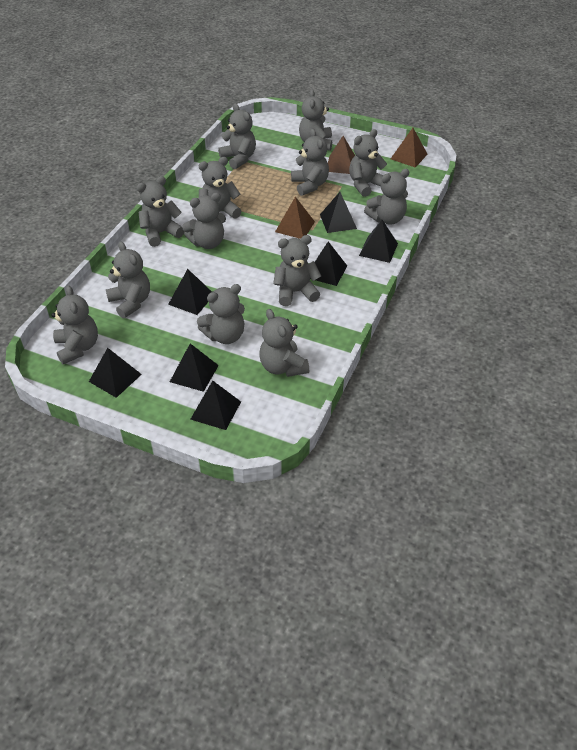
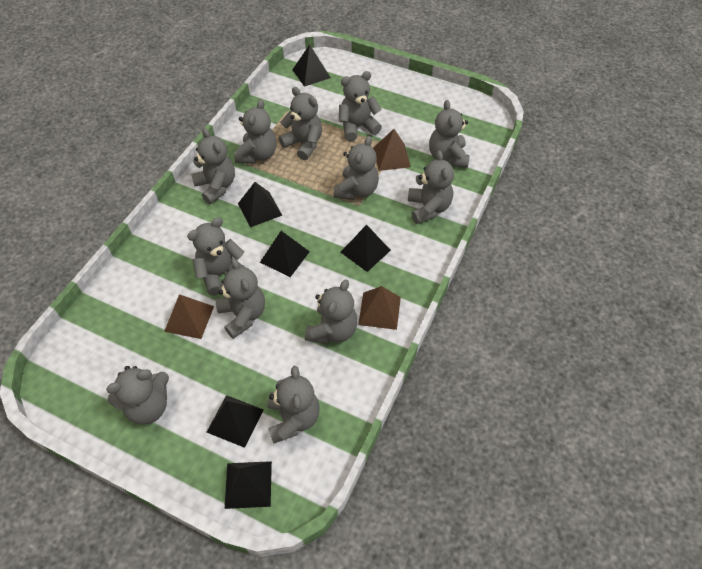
black pyramid: 7 -> 6
grey teddy bear: 13 -> 12

